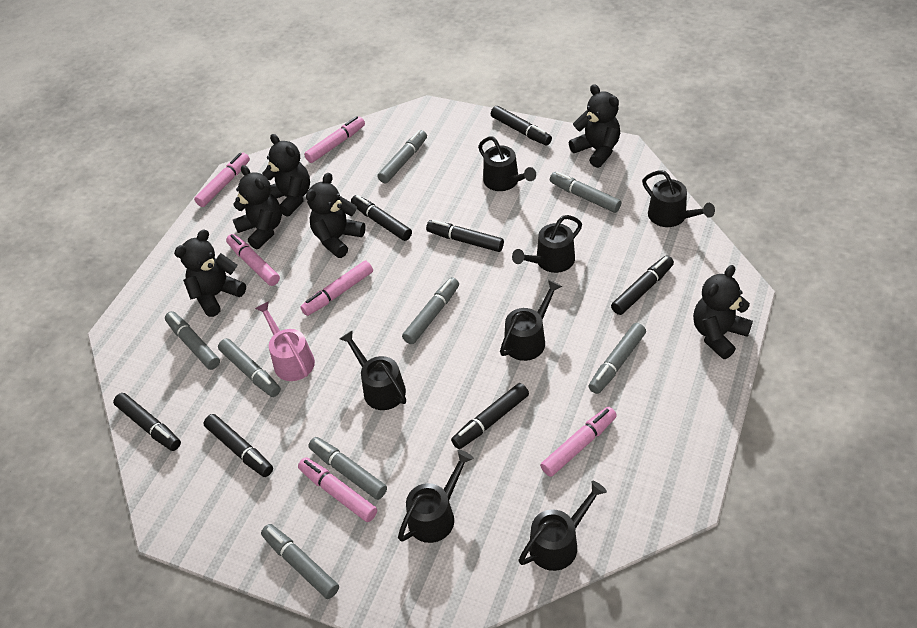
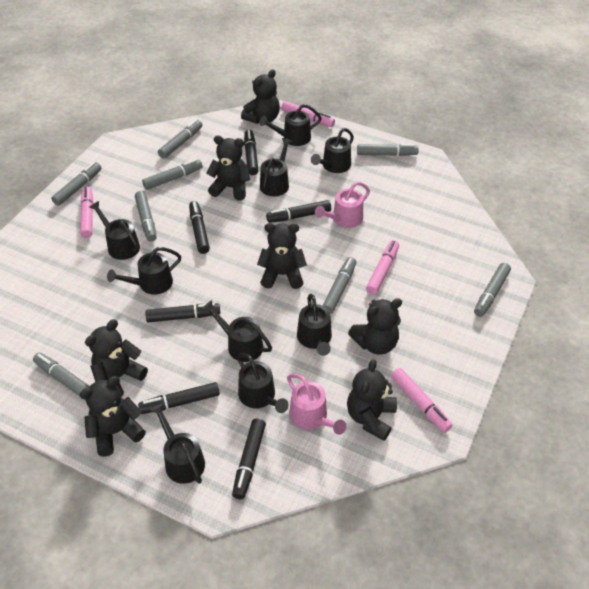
black marker: 7 -> 6
black teddy bear: 6 -> 7
black watering can: 7 -> 9
pink marker: 6 -> 4
pink watering can: 1 -> 2

